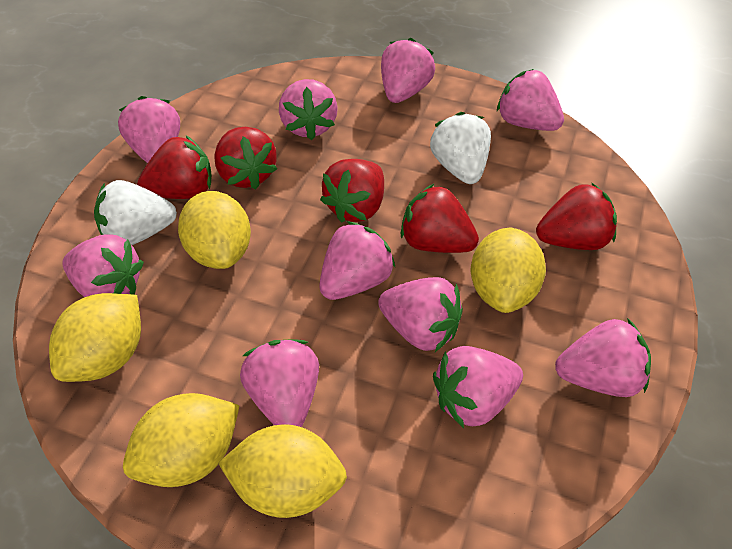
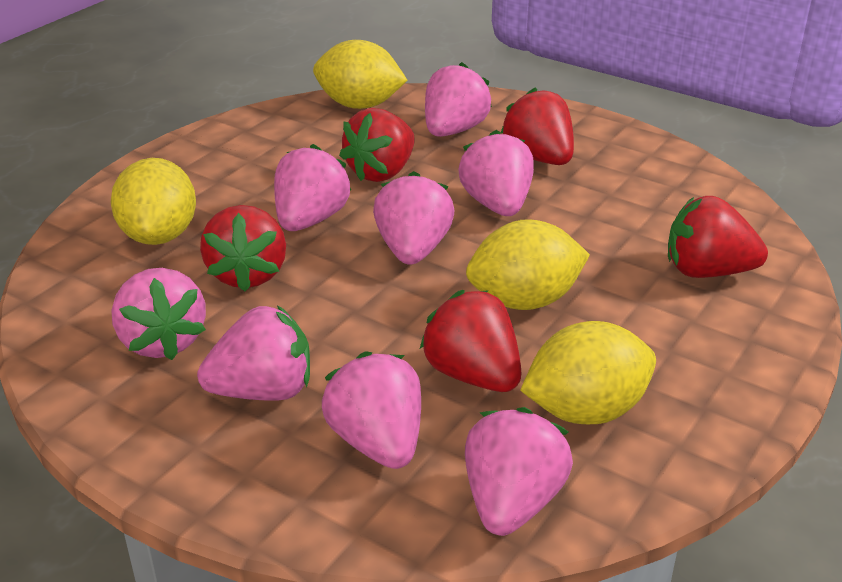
pink strawberry: 10 -> 8
white strawberry: 2 -> 0
yellow lemon: 5 -> 4

